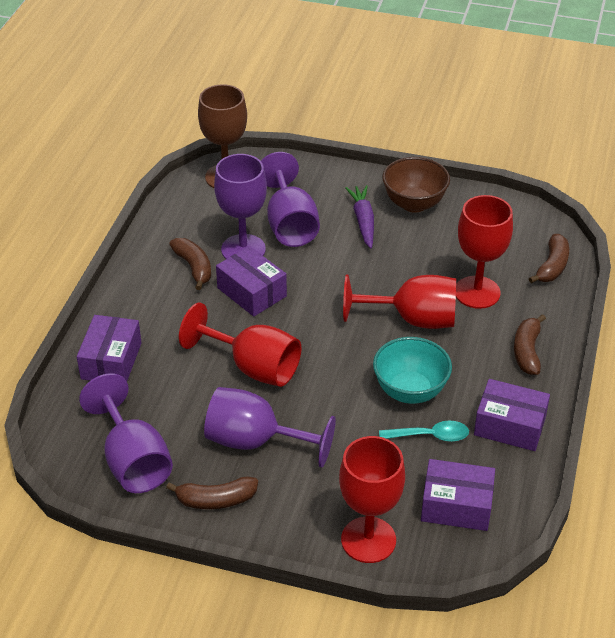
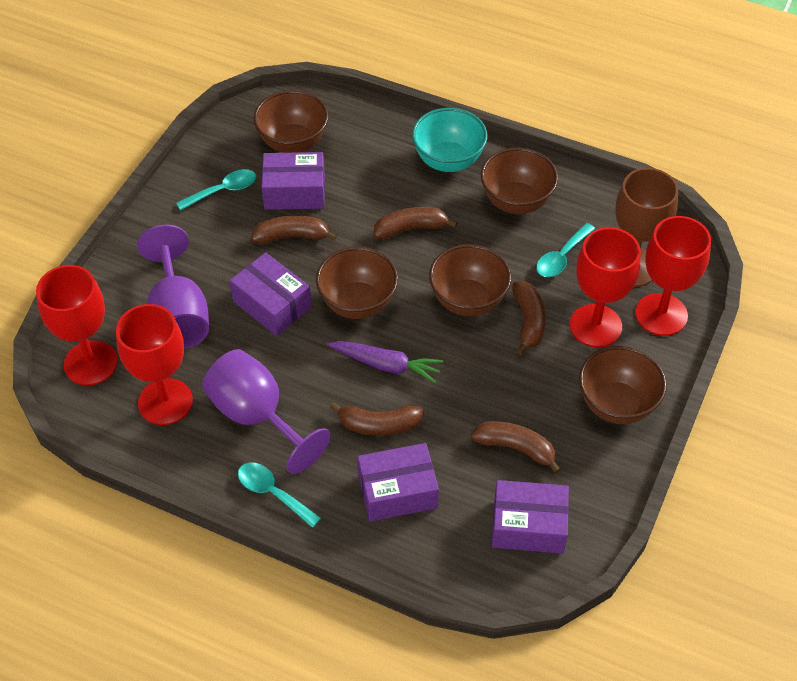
brown banana: 4 -> 5
brown bowl: 1 -> 5
purple goblet: 4 -> 2
turquoise spoon: 1 -> 3

